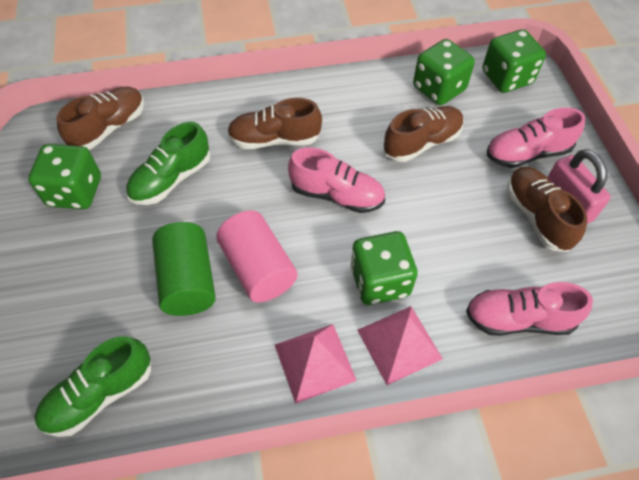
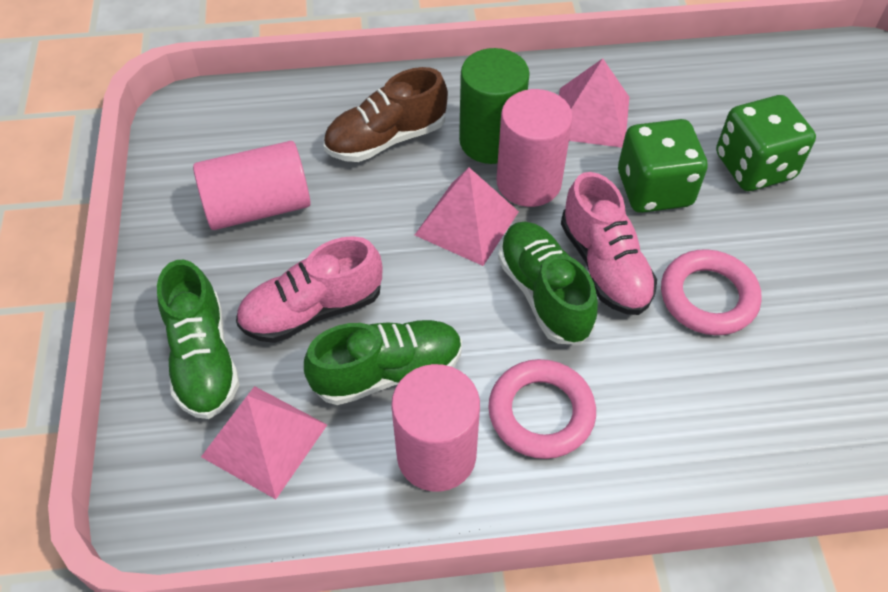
brown shoe: 4 -> 1
green dice: 4 -> 2
green shoe: 2 -> 3
pink cylinder: 1 -> 3
pink padlock: 1 -> 0
pink pyramid: 2 -> 3
pink ring: 0 -> 2
pink shoe: 3 -> 2

